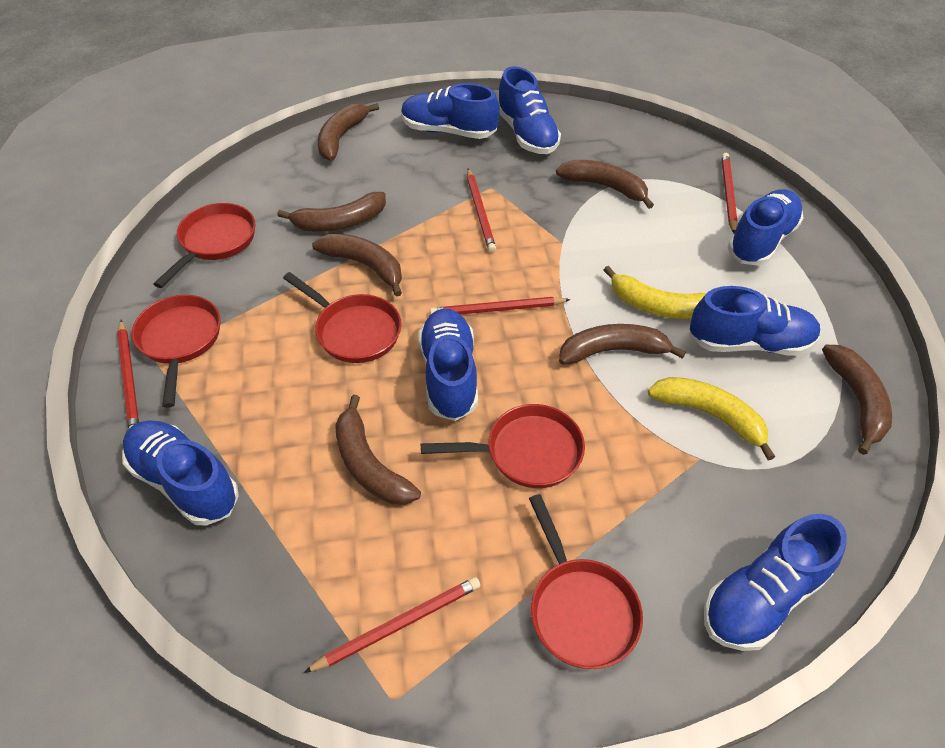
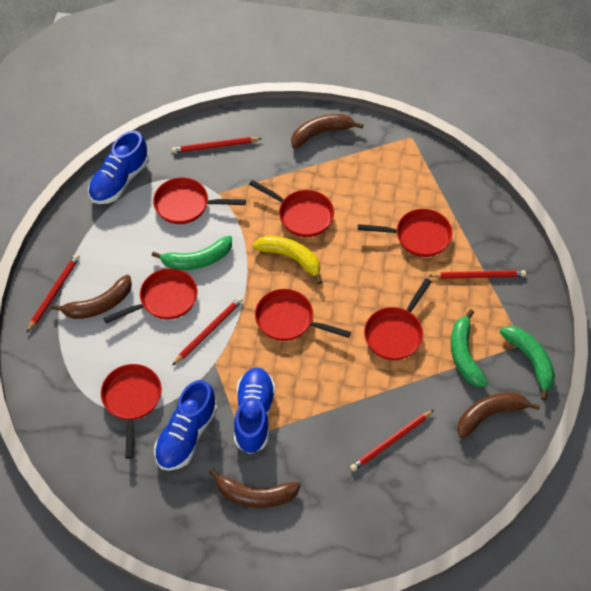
blue shoe: 7 -> 3
brown banana: 7 -> 4
green banana: 0 -> 3
red pan: 5 -> 7
yellow banana: 2 -> 1

